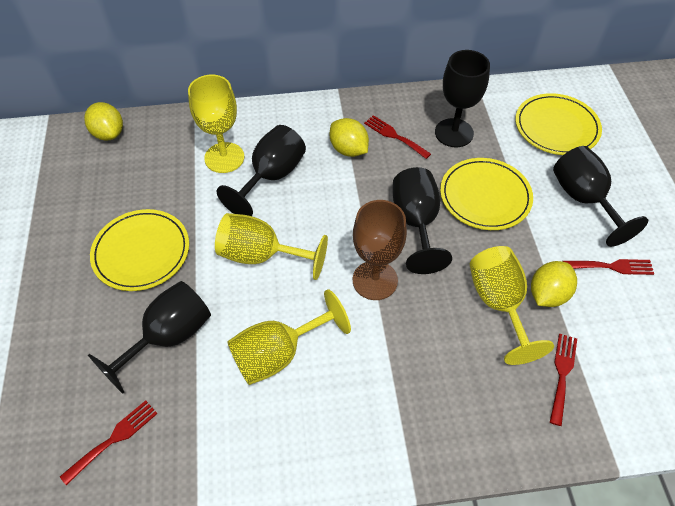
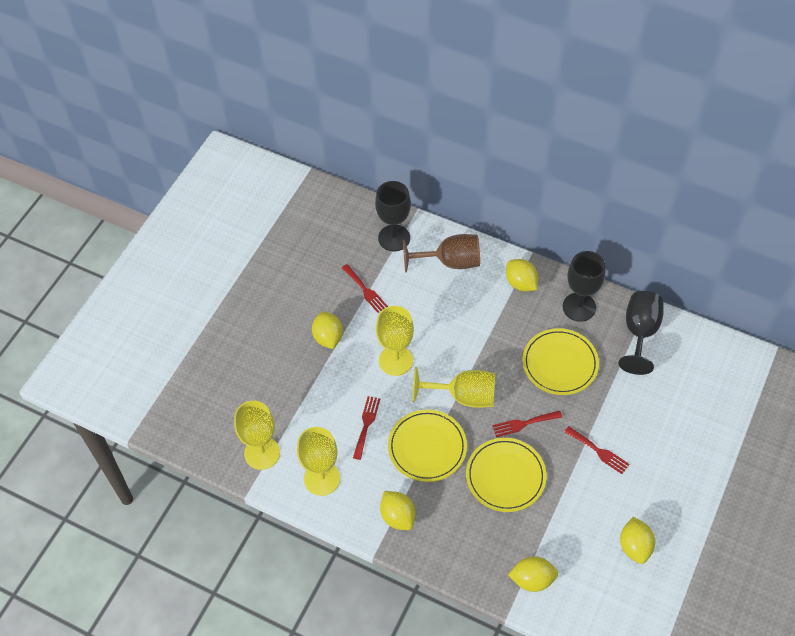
black goblet: 5 -> 3
yellow lemon: 3 -> 5

